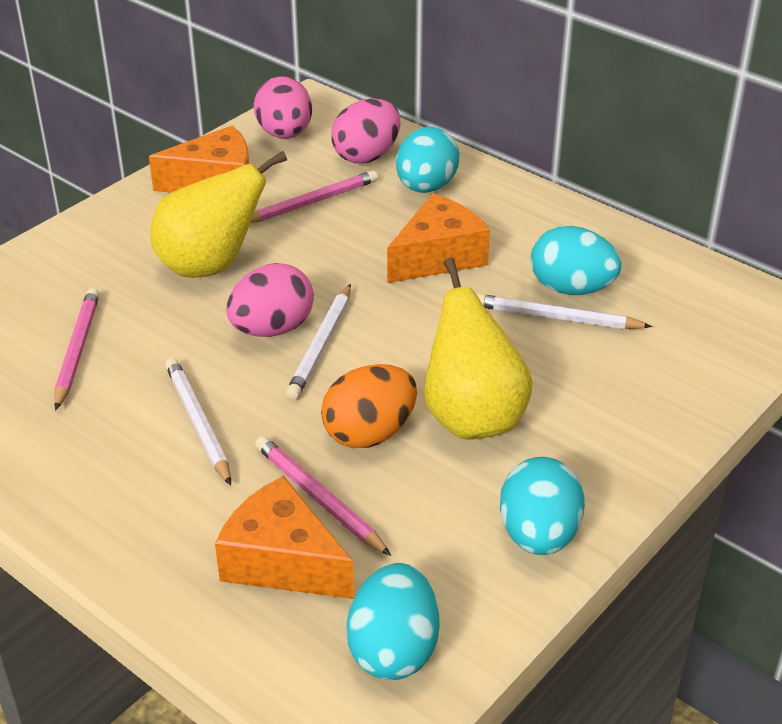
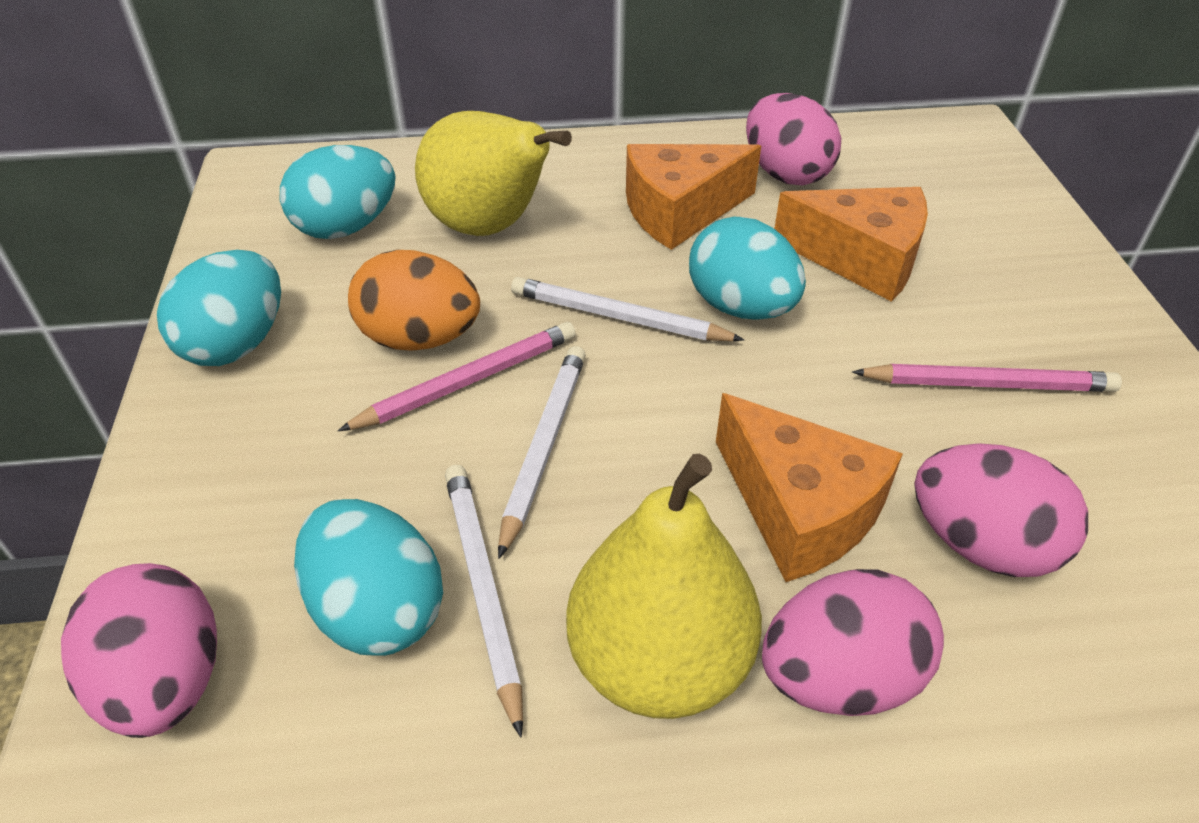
pink egg: 3 -> 4
pink pencil: 3 -> 2

